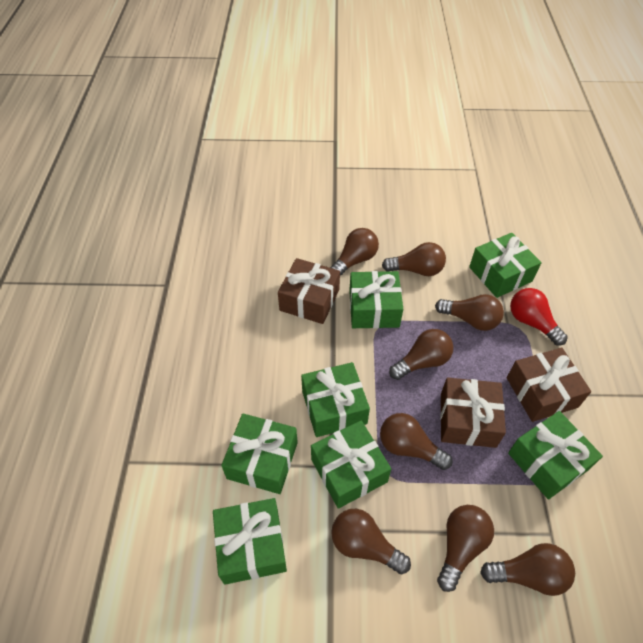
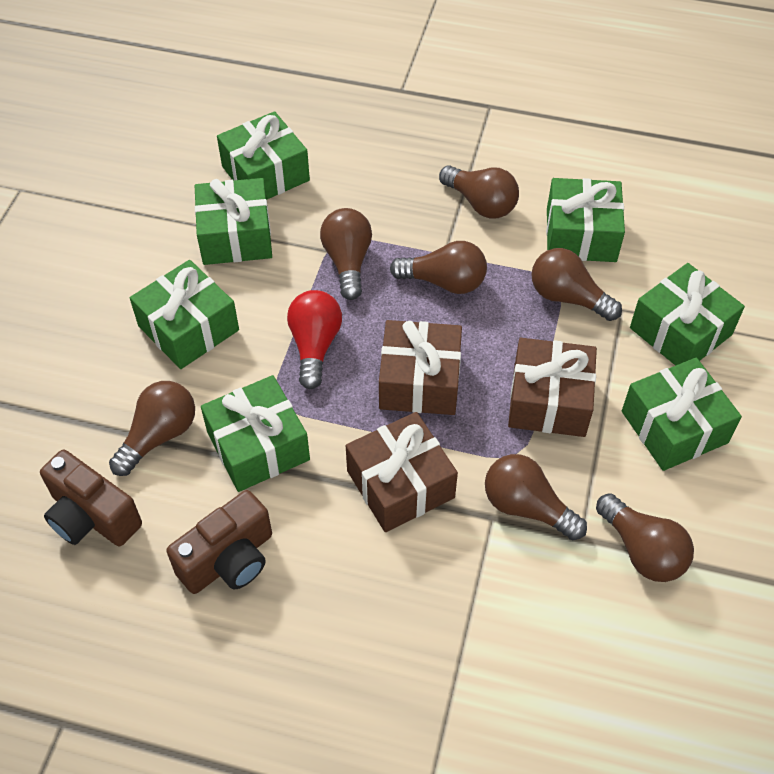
brown camera: 0 -> 2
brown light bulb: 8 -> 7

